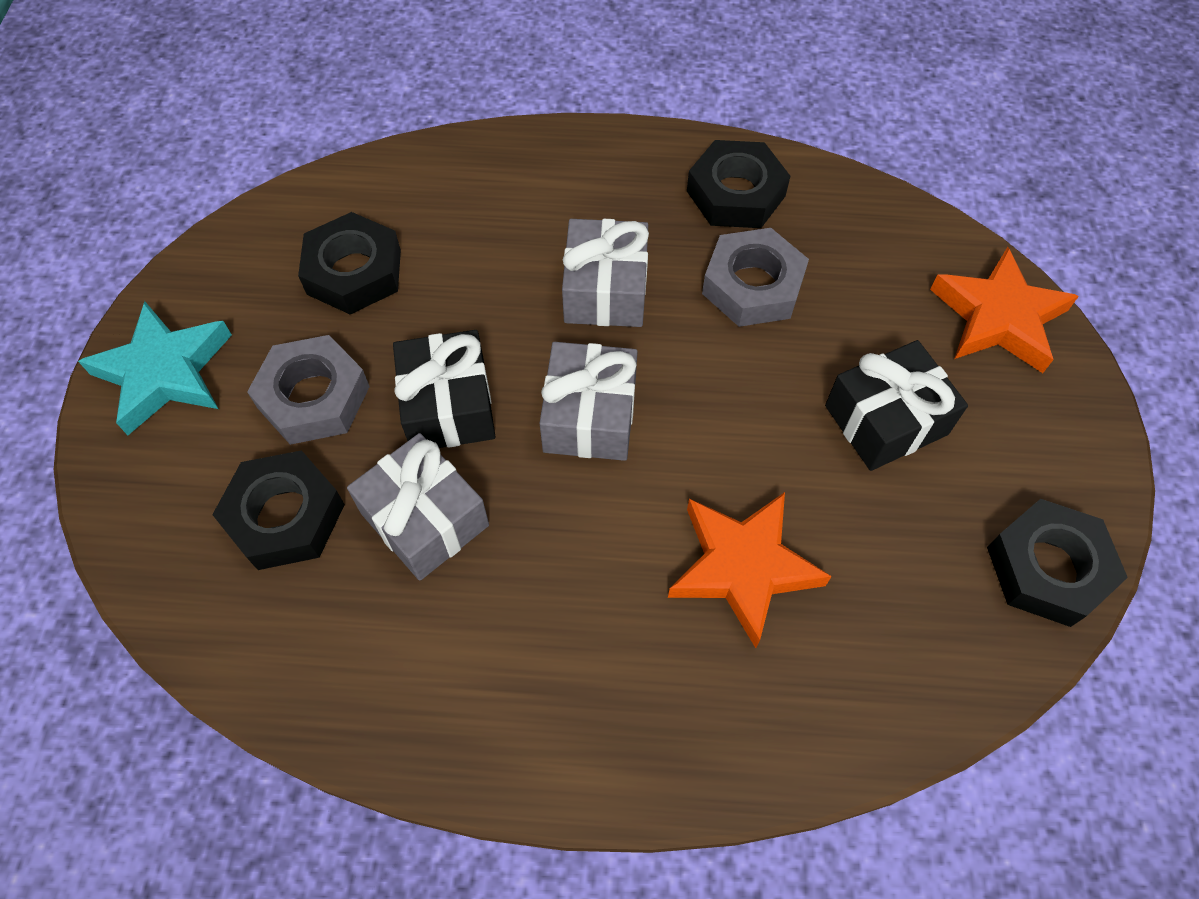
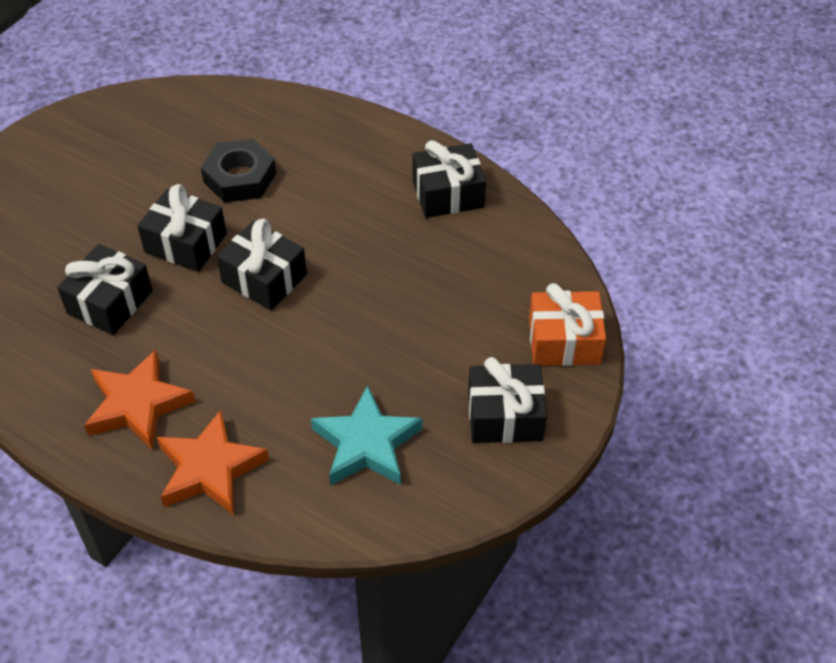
black gift: 2 -> 5
black nut: 4 -> 1
grey gift: 3 -> 0
grey nut: 2 -> 0
orange gift: 0 -> 1

